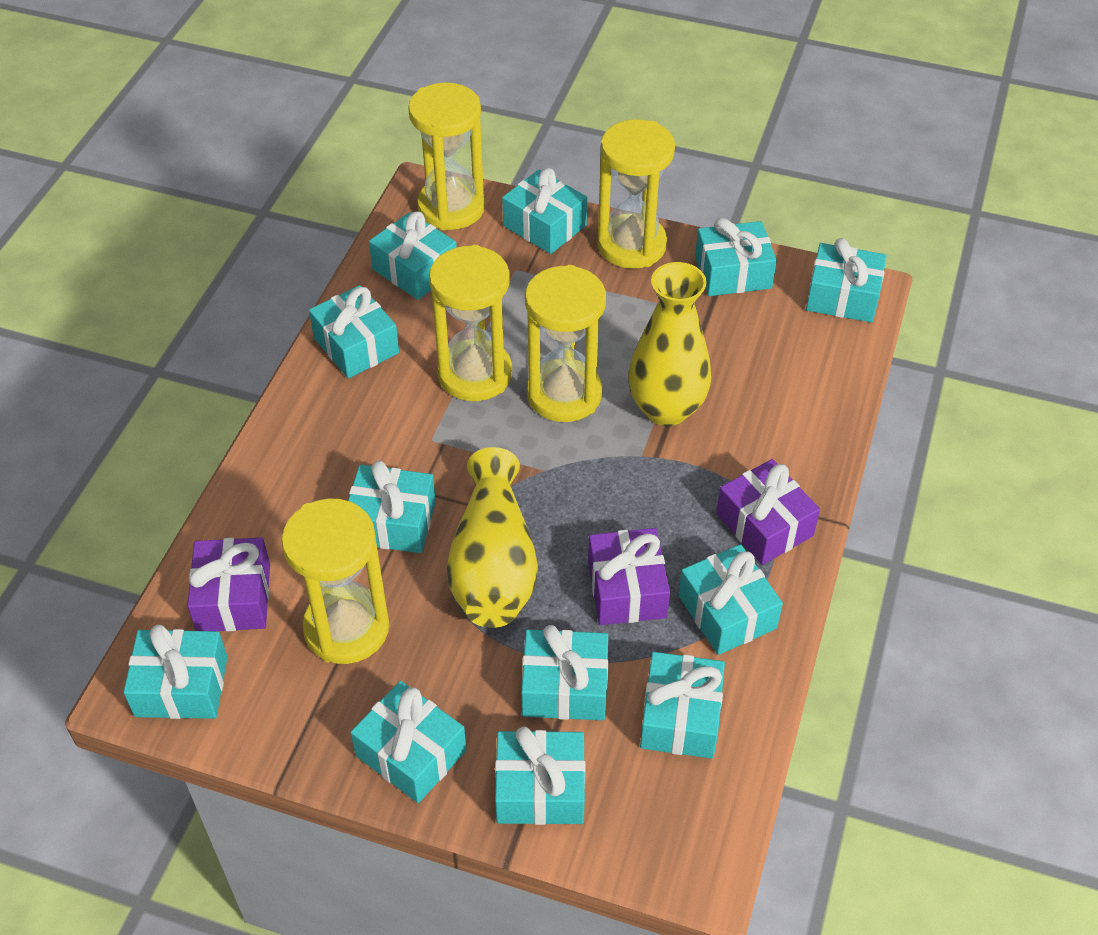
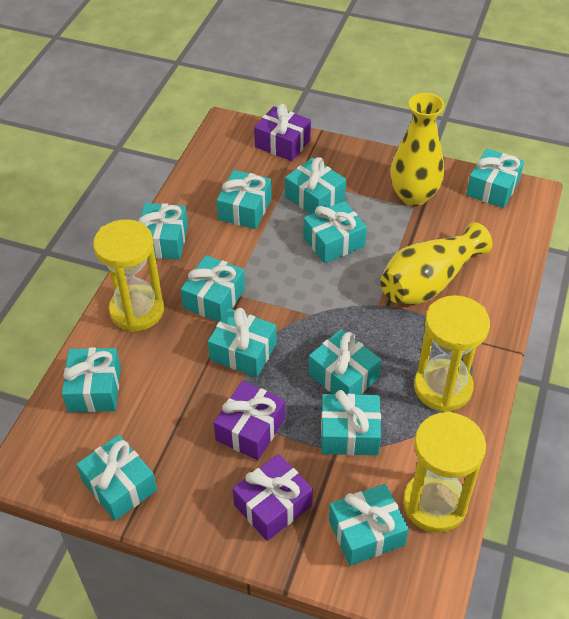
yellow hourglass: 5 -> 3

